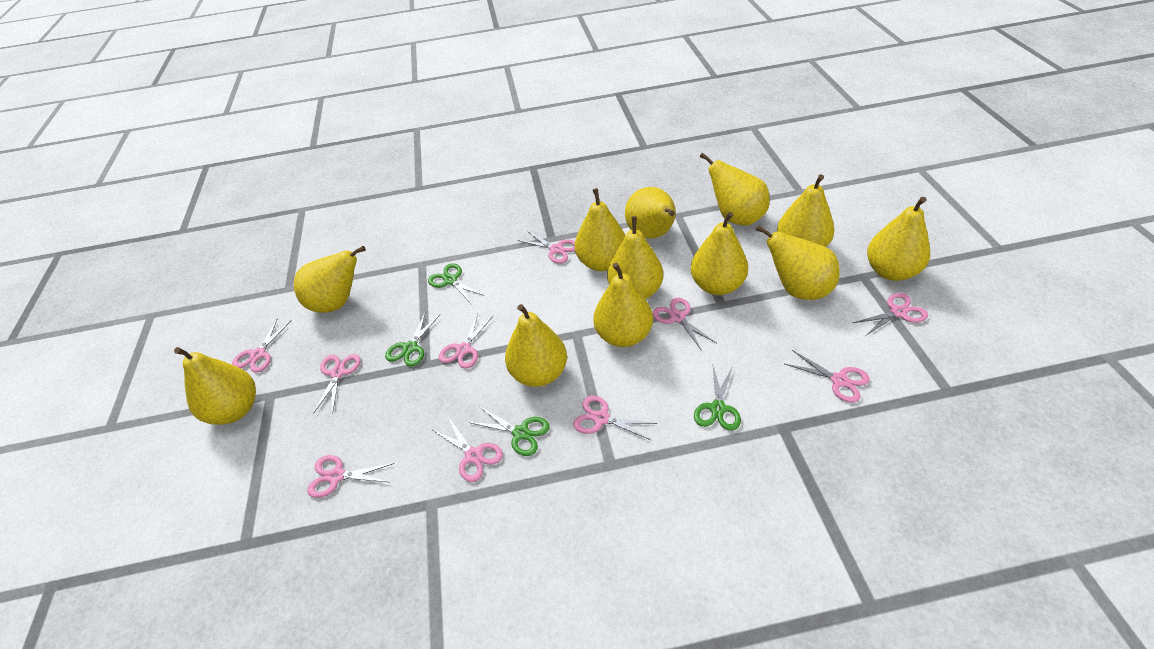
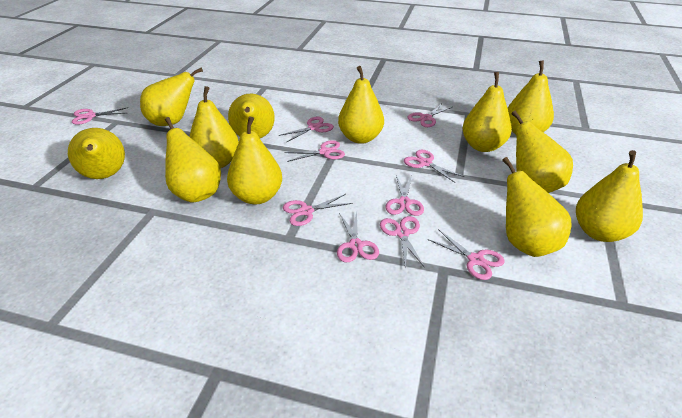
green scissors: 4 -> 0

